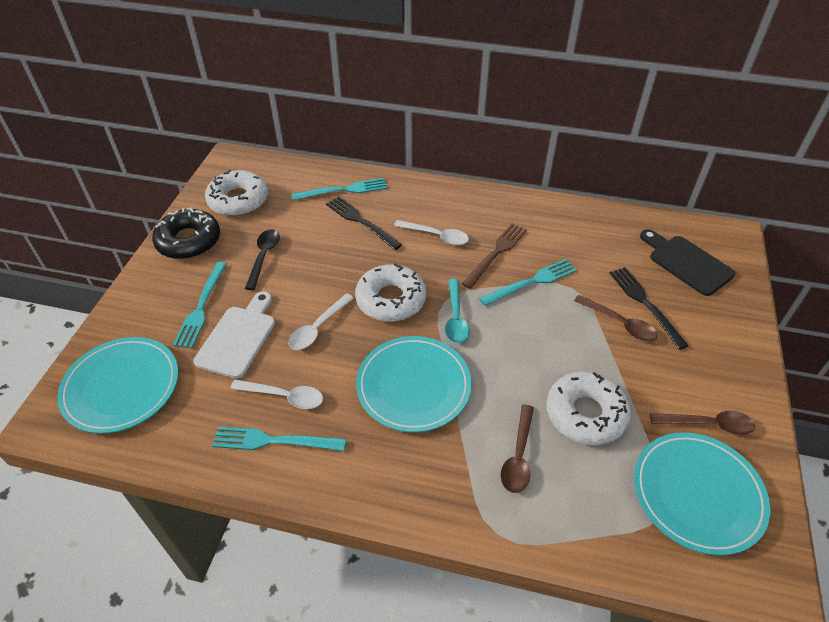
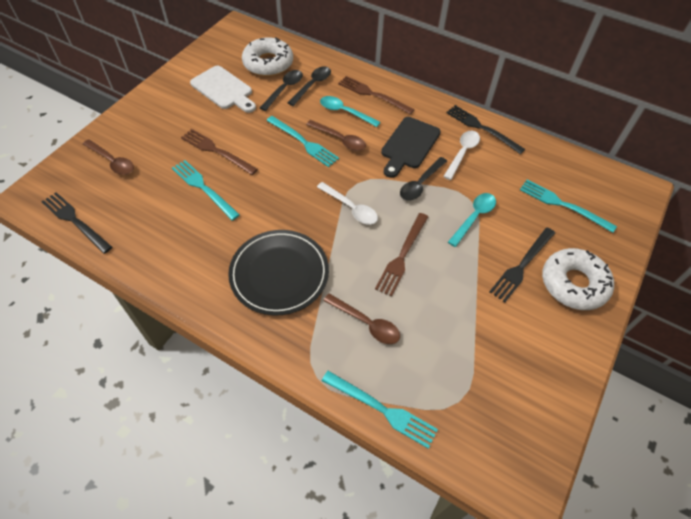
black donut: 1 -> 0
black fork: 2 -> 3
black plate: 0 -> 1
black spoon: 1 -> 3
brown fork: 1 -> 3
turquoise plate: 3 -> 0
turquoise spoon: 1 -> 2
white donut: 3 -> 2
white spoon: 3 -> 2

